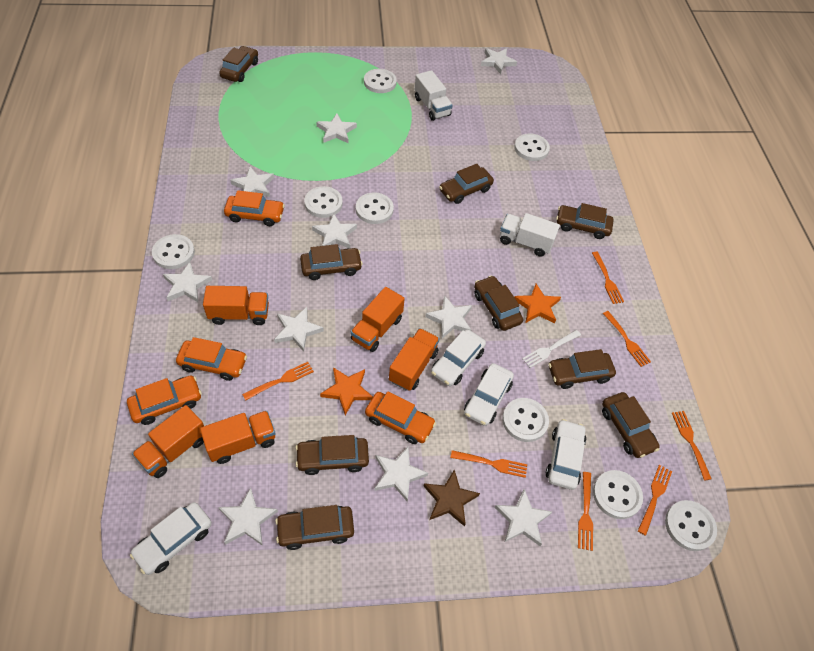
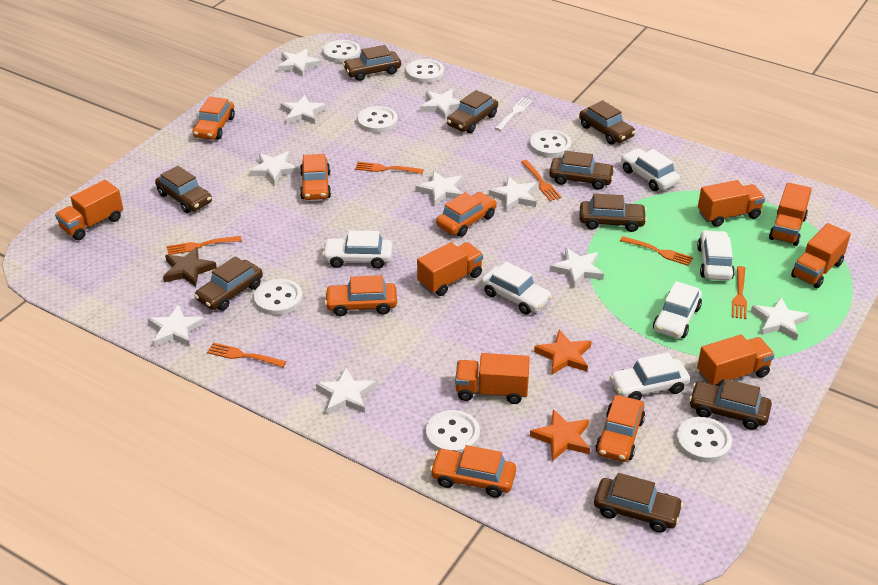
orange car: 4 -> 6
orange fork: 7 -> 6
orange truck: 5 -> 7
white button: 8 -> 7
white car: 4 -> 6
white truck: 2 -> 0

